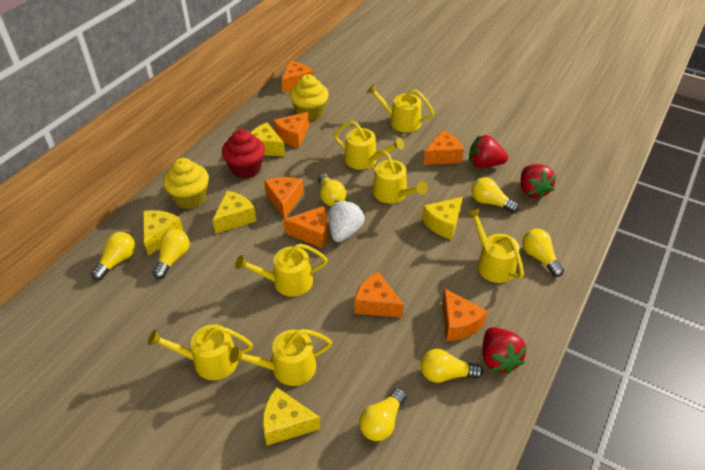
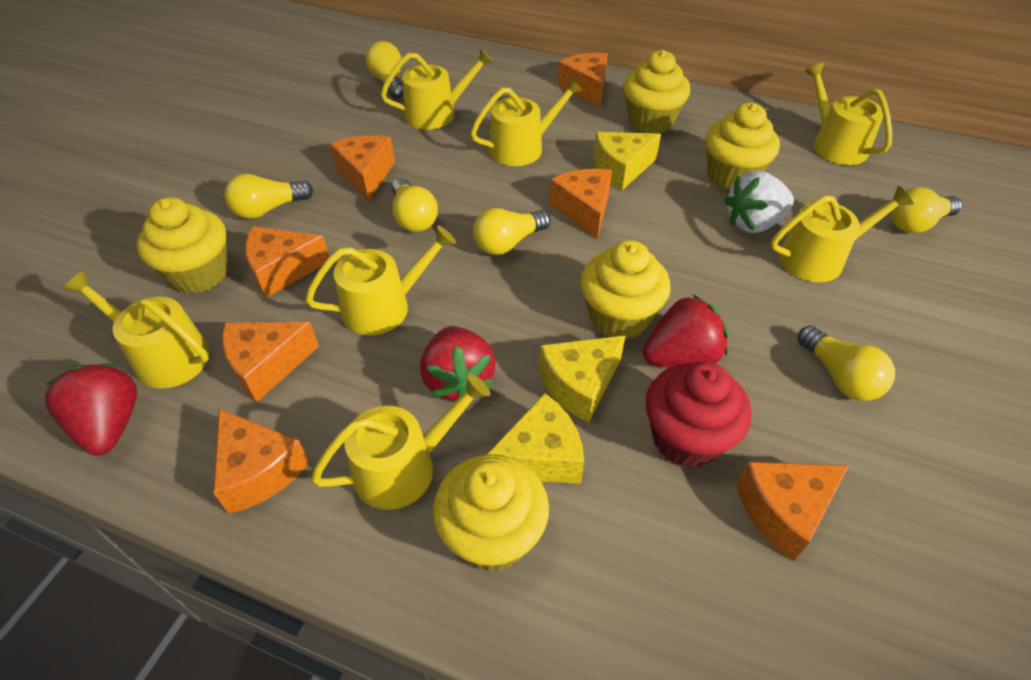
yellow cheese: 5 -> 3
yellow cupcake: 2 -> 5
yellow light bulb: 7 -> 6

